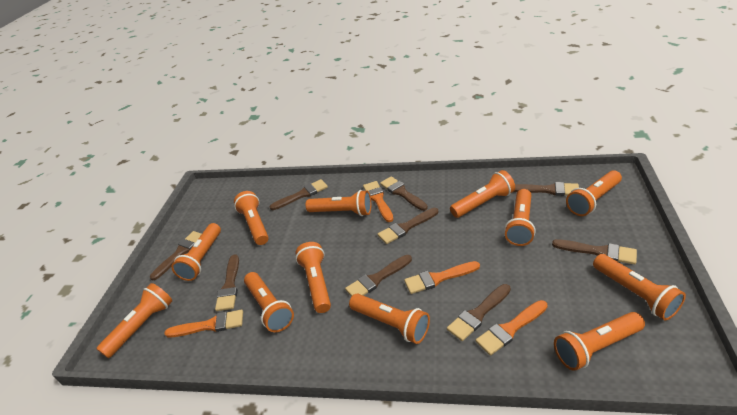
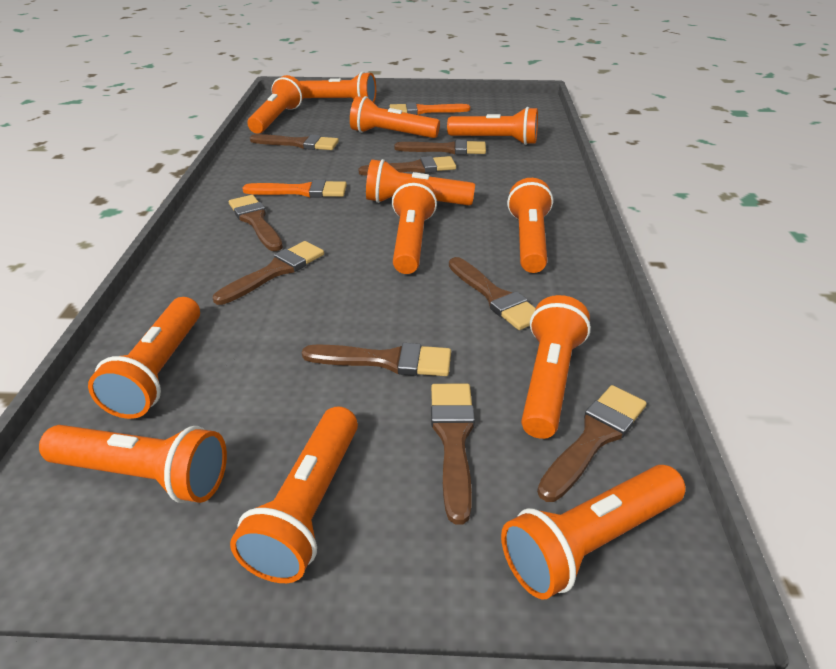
orange brush: 4 -> 2

